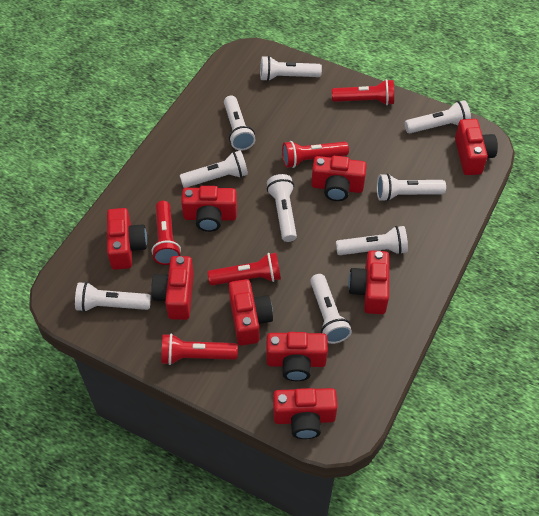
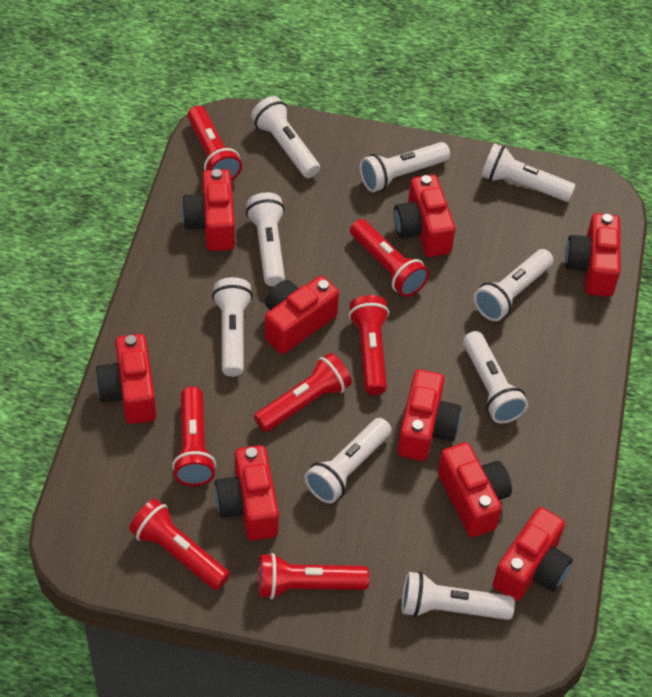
red flashlight: 5 -> 7

